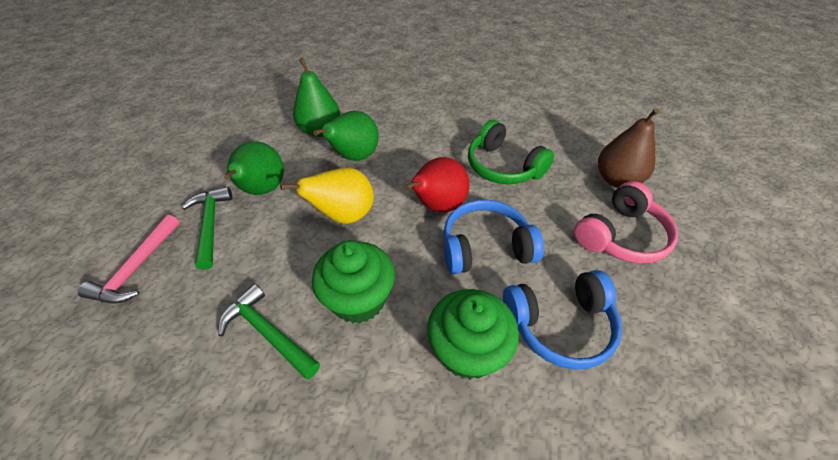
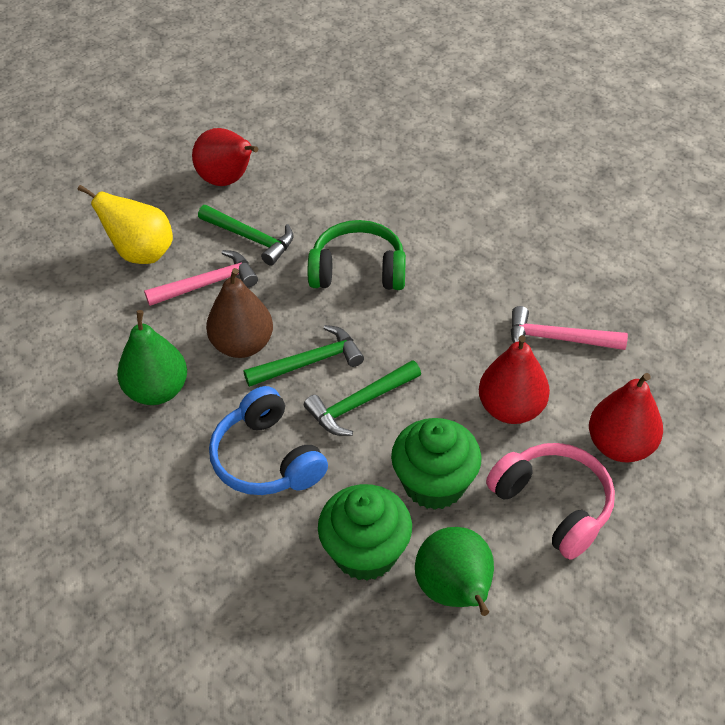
blue headphones: 2 -> 1
green hammer: 2 -> 3
green pear: 3 -> 2
pink hammer: 1 -> 2
red pear: 1 -> 3

